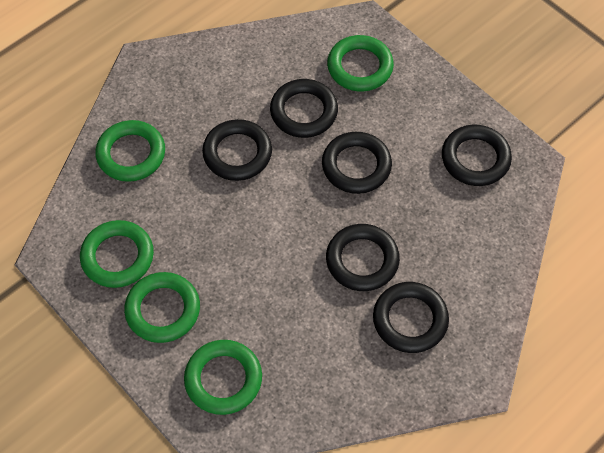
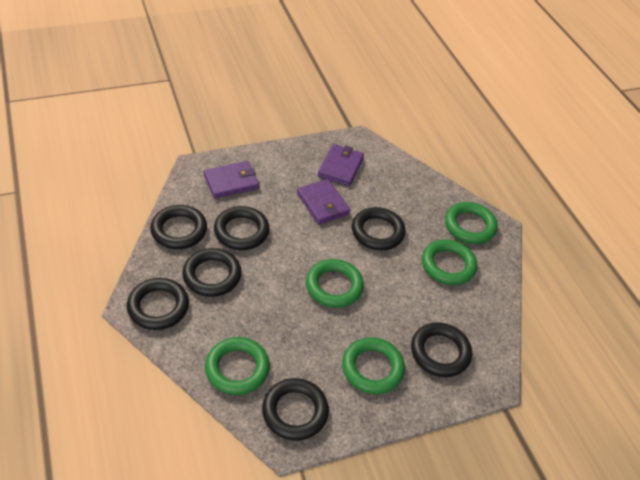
black ring: 6 -> 7
purple wallet: 0 -> 3

